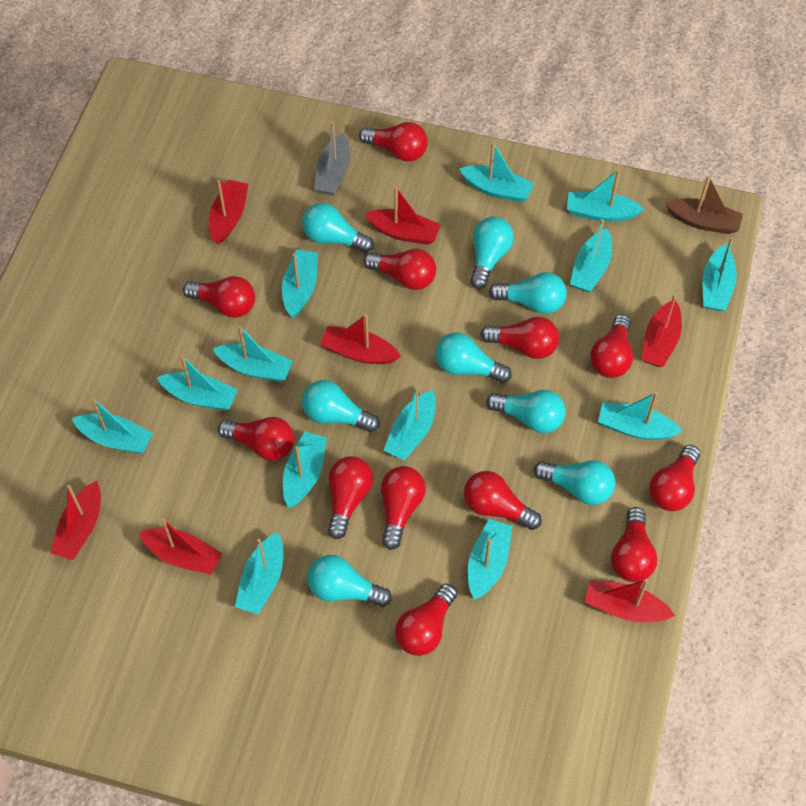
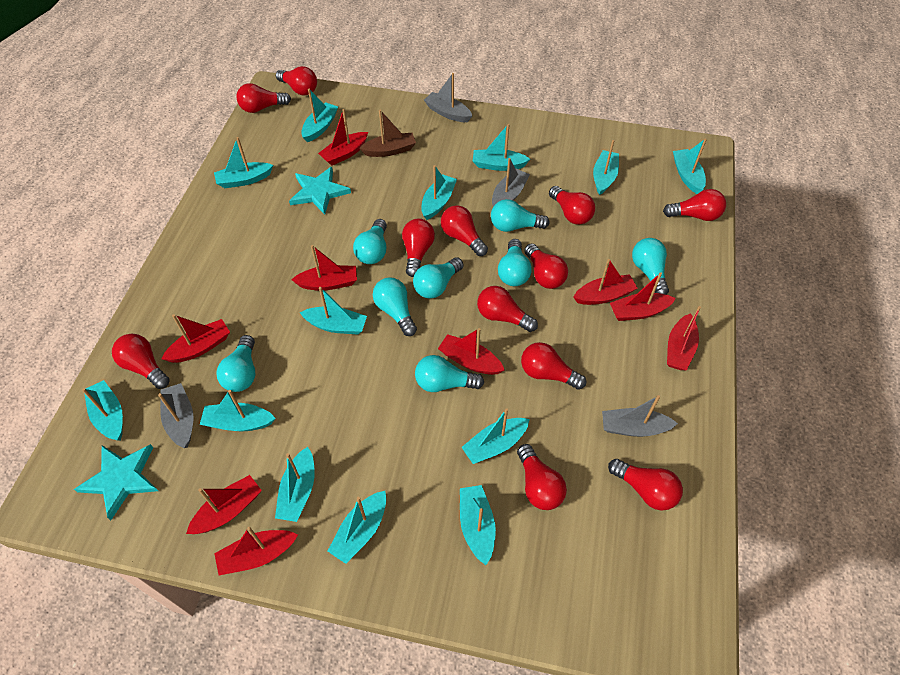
grey boat: 1 -> 4
red boat: 7 -> 9
turquoise star: 0 -> 2

